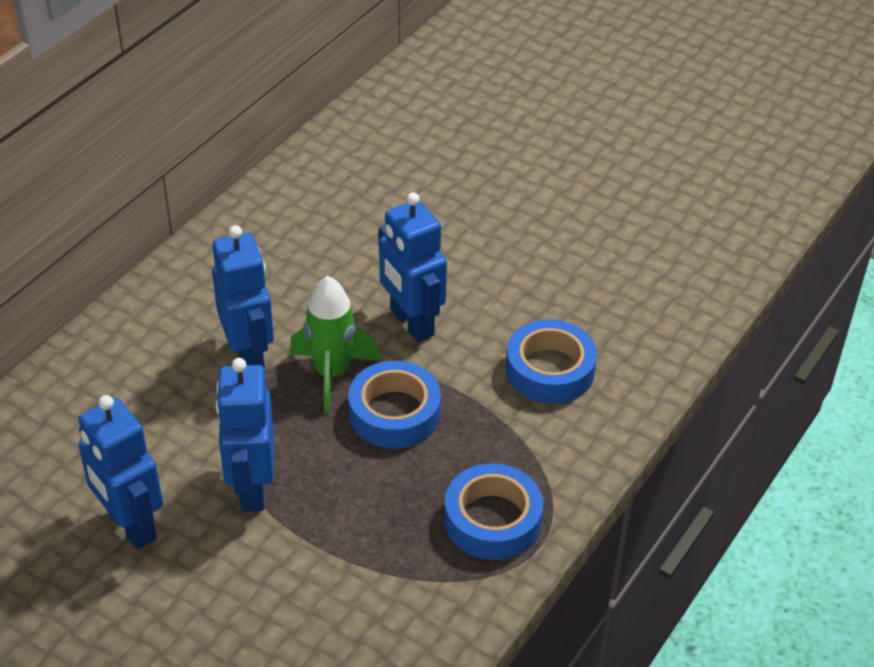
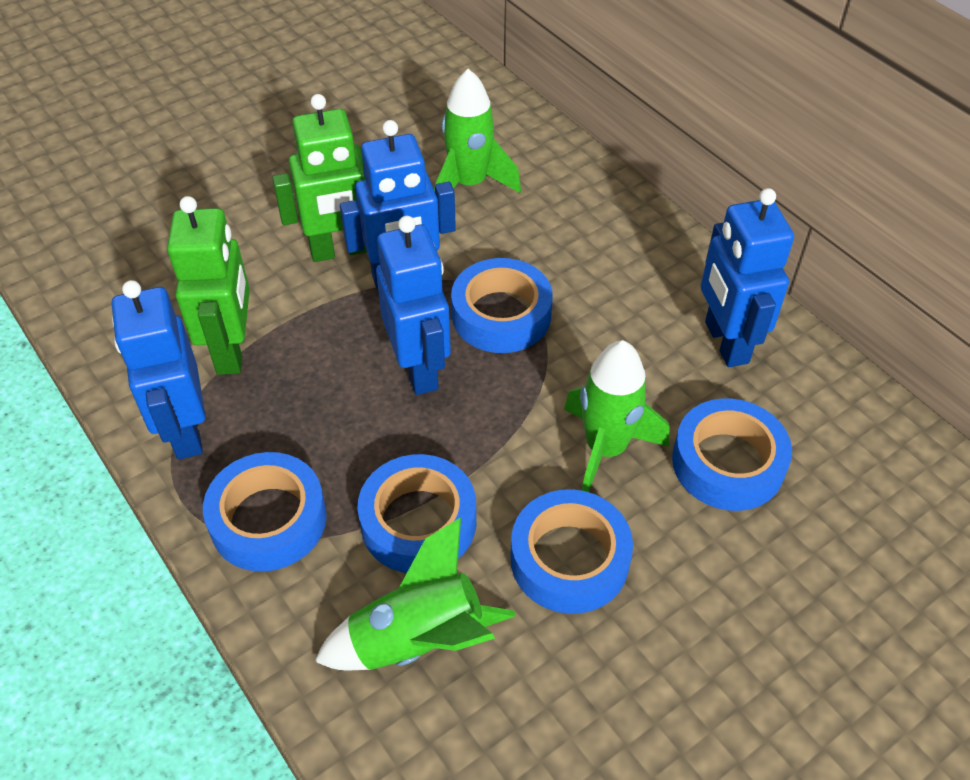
blue tape: 3 -> 5
green robot: 0 -> 2
green rocket: 1 -> 3

